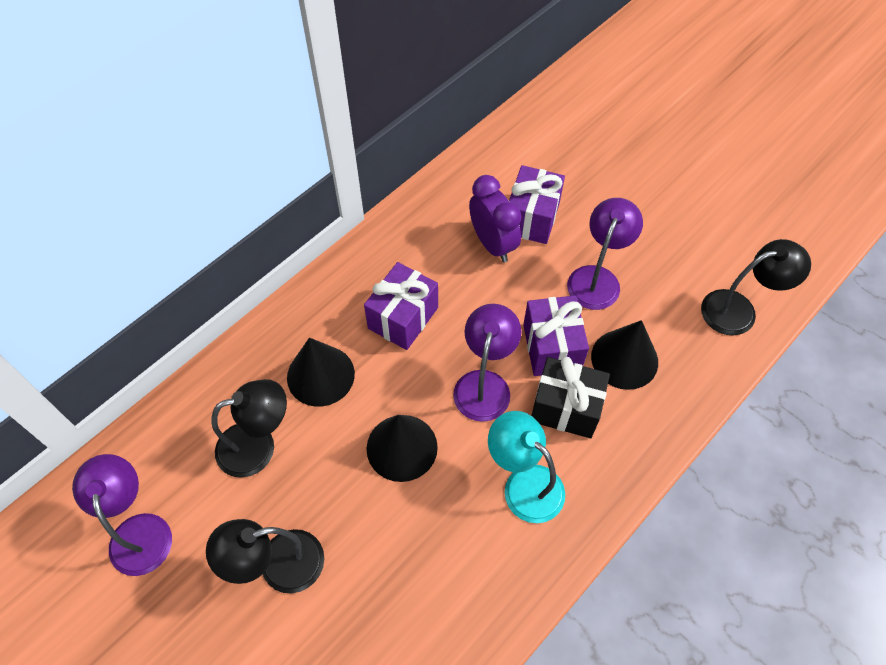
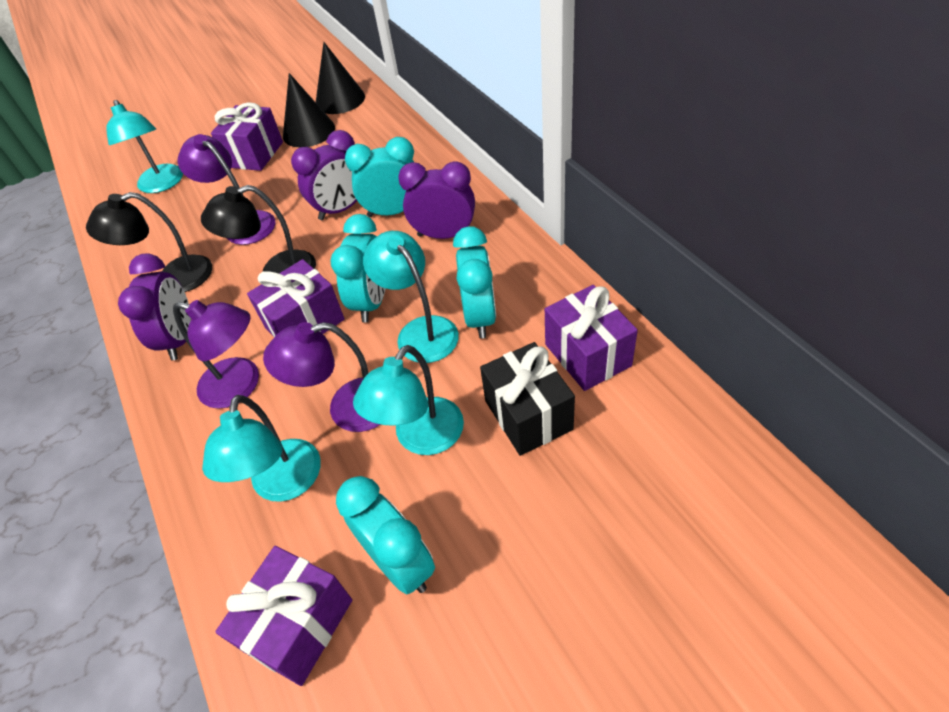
black cone: 3 -> 2
black lamp: 3 -> 2
purple clock: 1 -> 3
purple gift: 3 -> 4
turquoise clock: 0 -> 4
turquoise lamp: 1 -> 4

